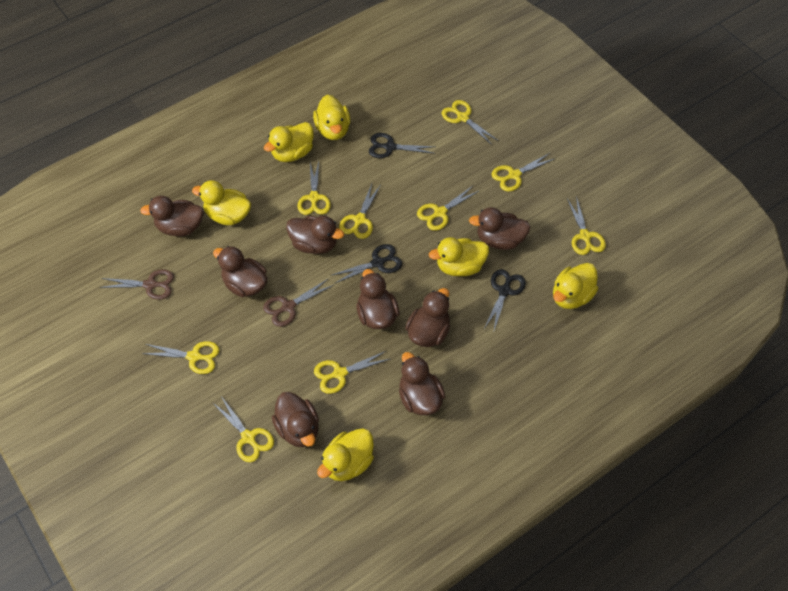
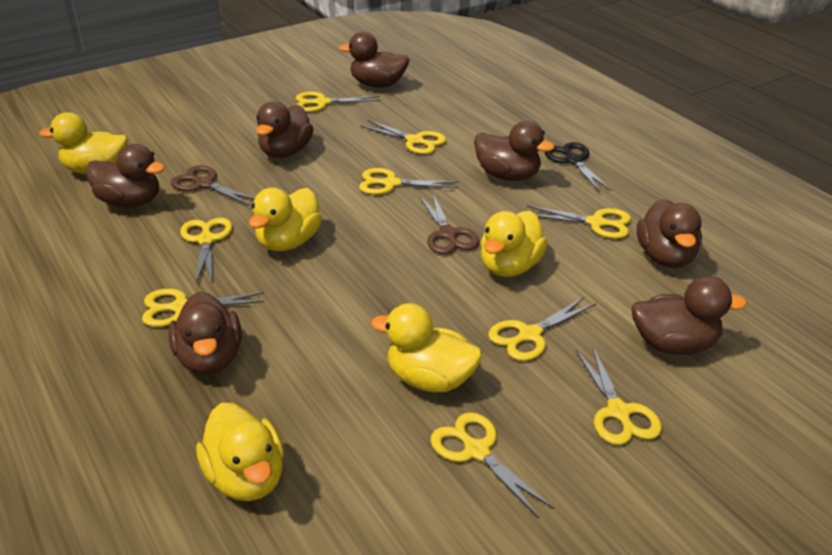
black scissors: 3 -> 1
brown duck: 8 -> 7
yellow duck: 6 -> 5

